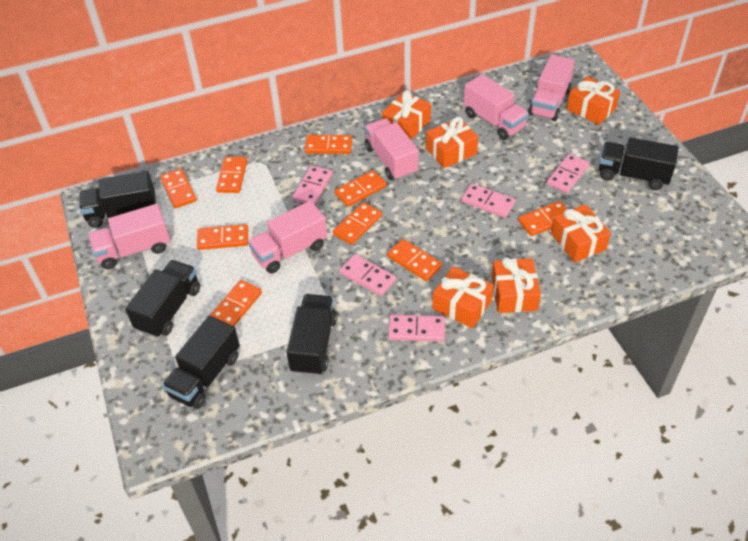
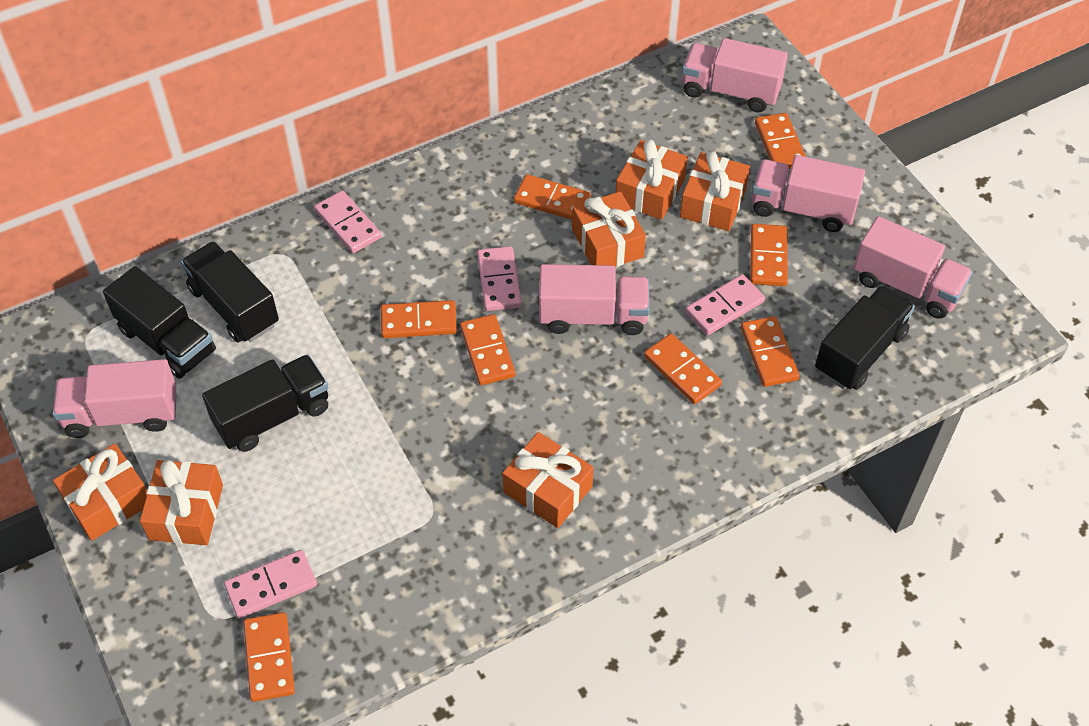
black truck: 5 -> 4
orange domino: 9 -> 8
pink domino: 5 -> 4

